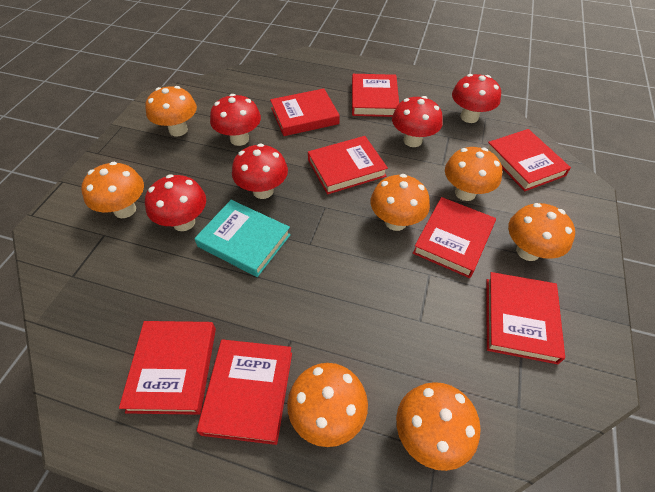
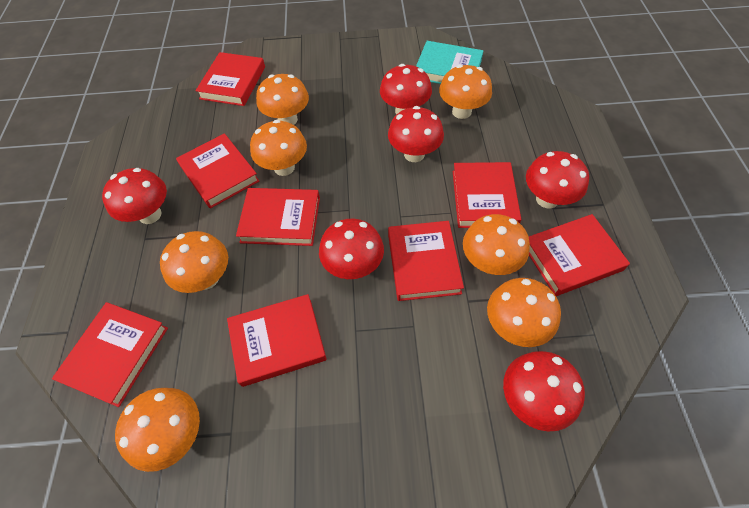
red mushroom: 5 -> 6

